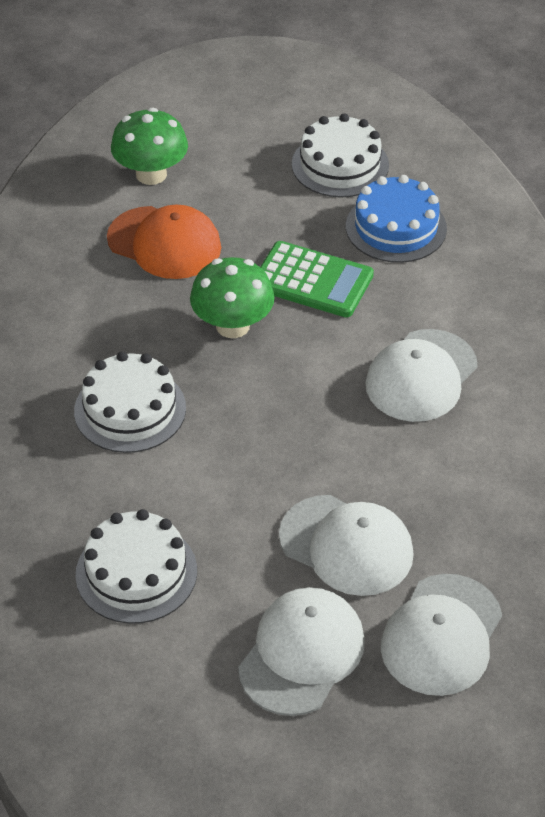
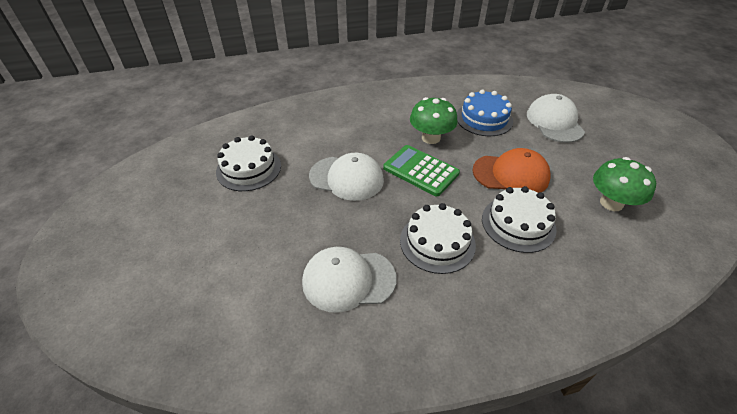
white cap: 4 -> 3

